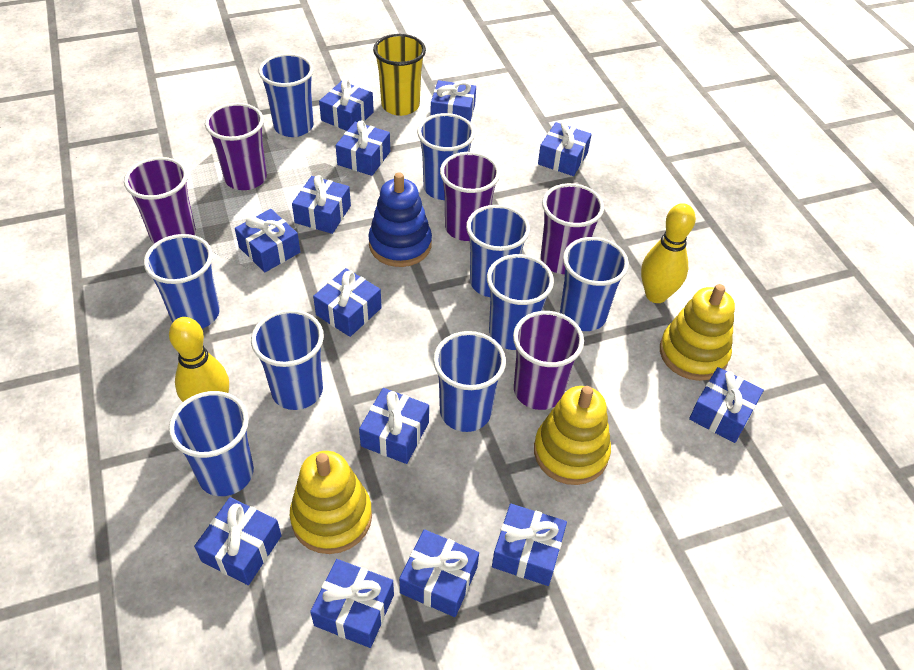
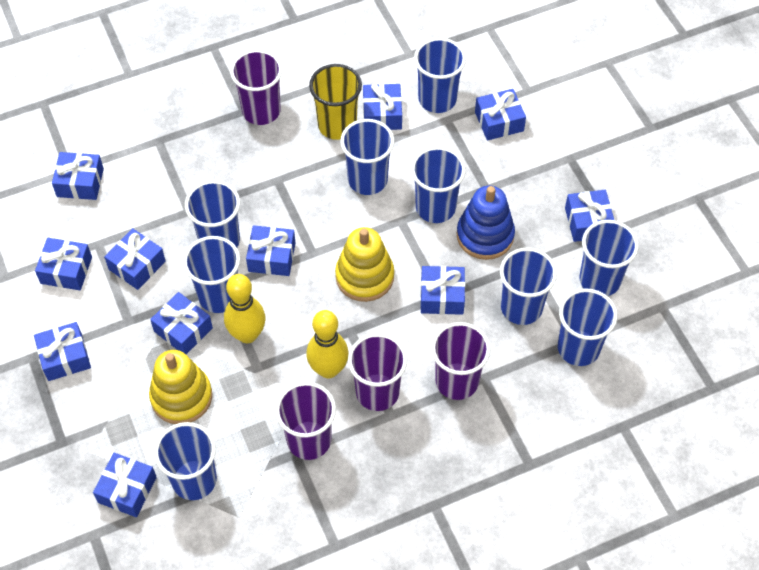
blue gift: 13 -> 11
purple cup: 5 -> 4
yellow stacking toy: 3 -> 2

